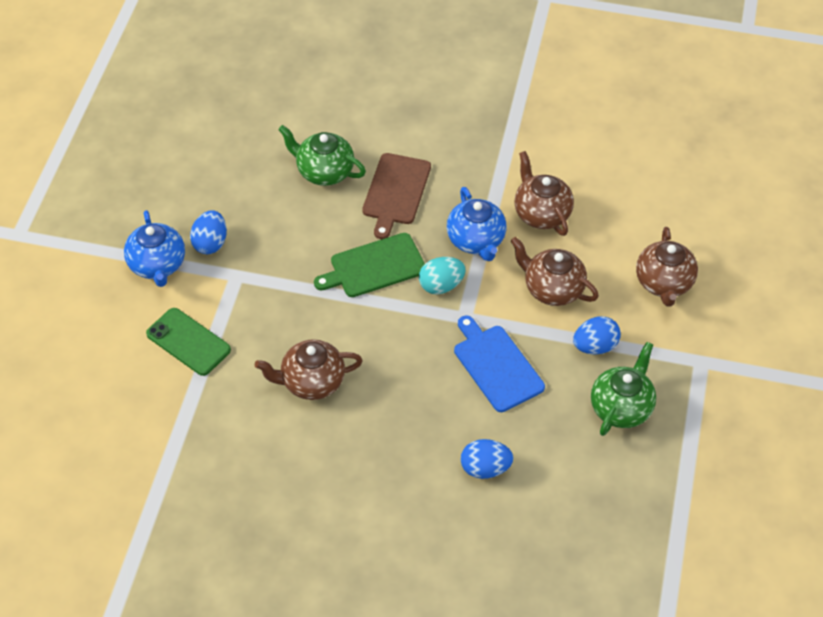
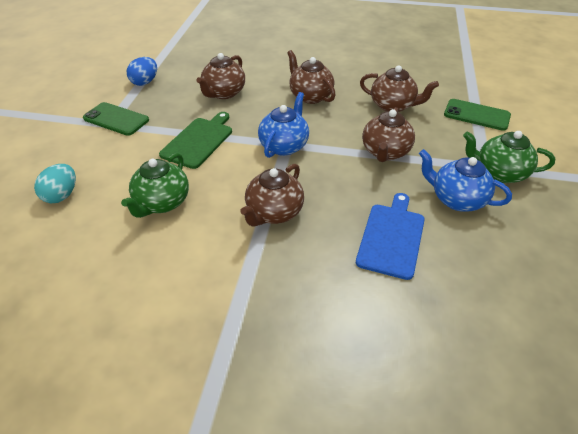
blue egg: 3 -> 1
brown cutting board: 1 -> 0
brown teapot: 4 -> 5
green phone: 1 -> 2

